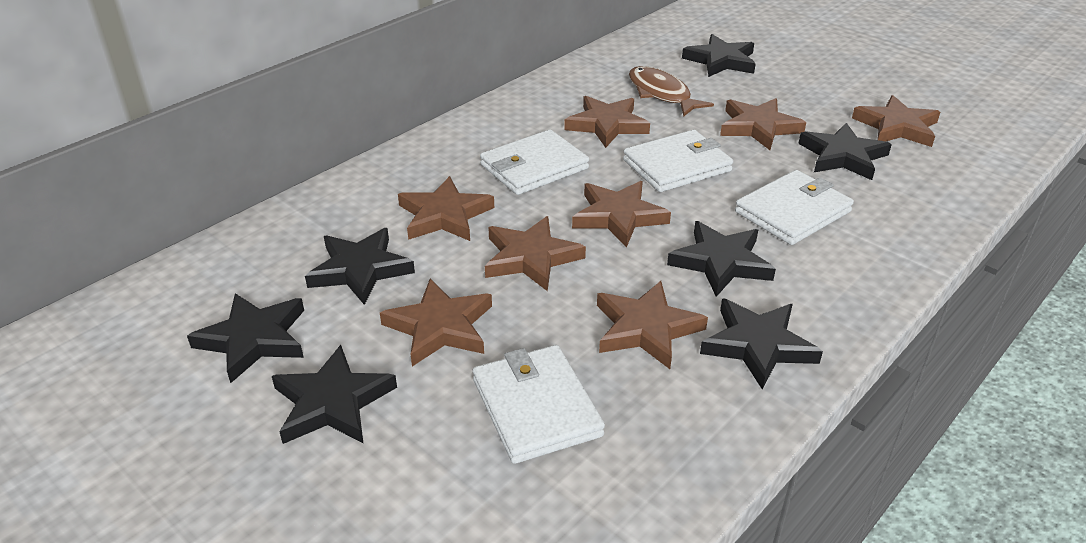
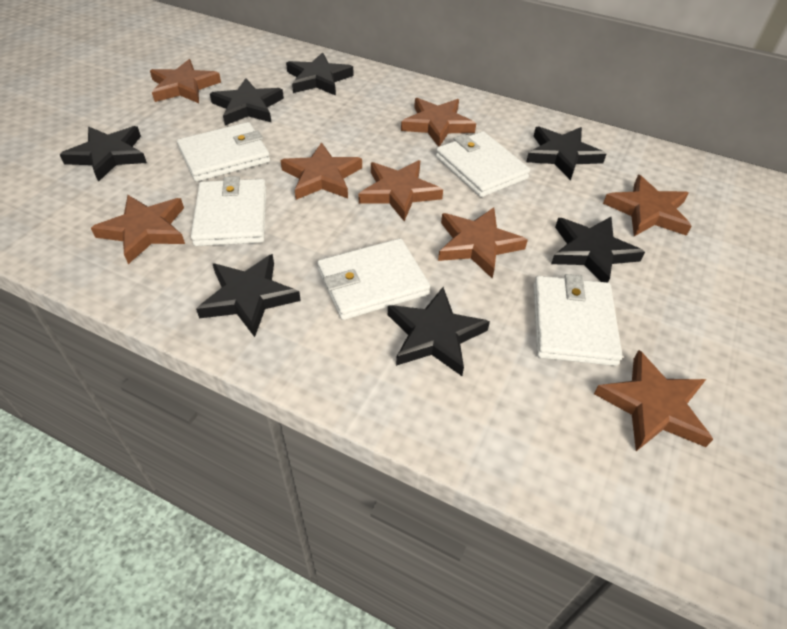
brown fish: 1 -> 0
white wallet: 4 -> 5

